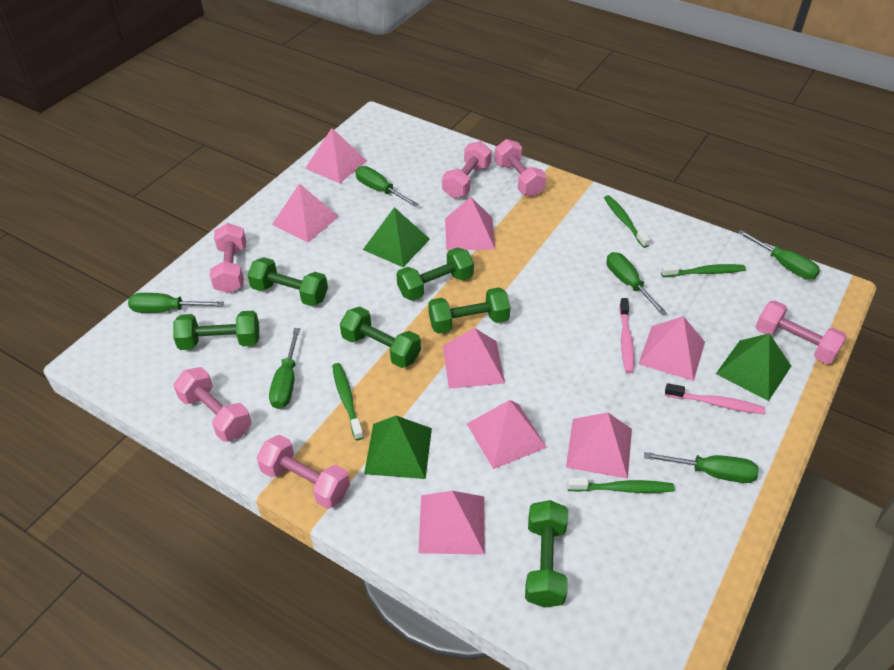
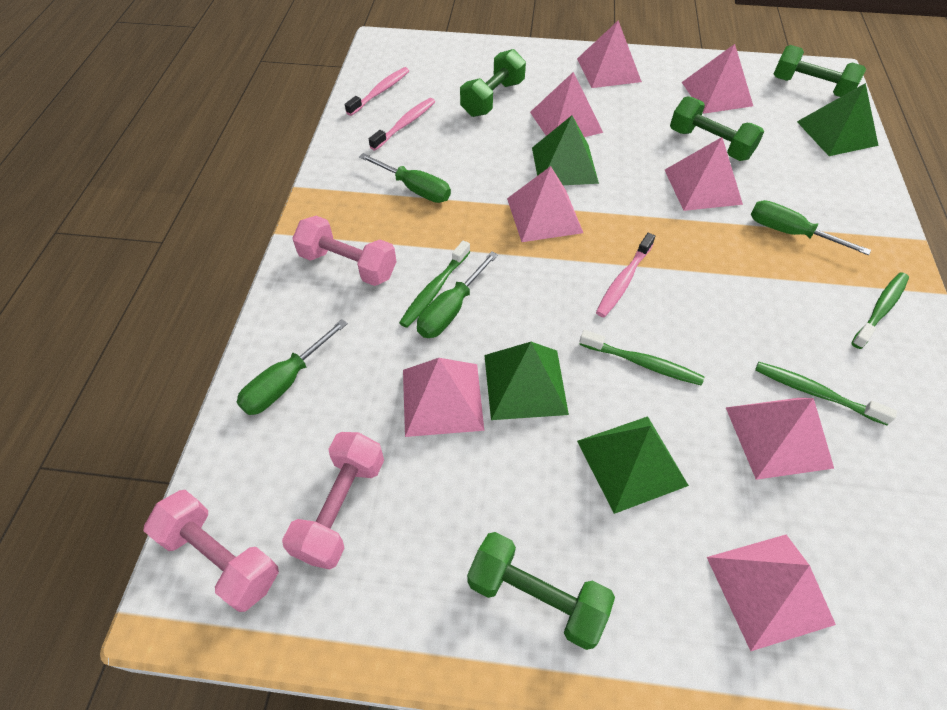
green dumbbell: 6 -> 4
green pyramid: 3 -> 4
green screwdriver: 6 -> 4
pink dumbbell: 6 -> 3
pink toothbrush: 2 -> 3

